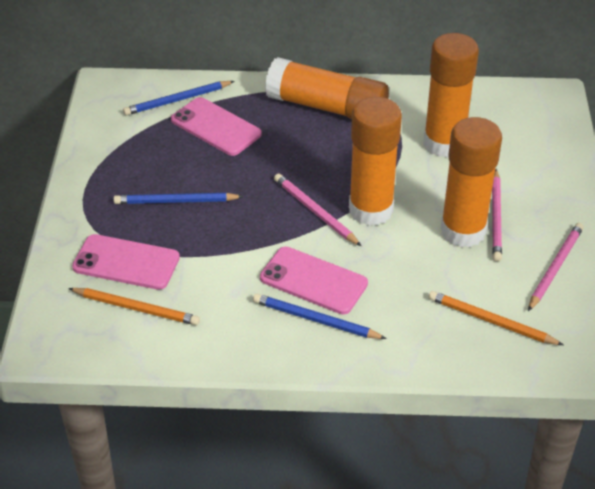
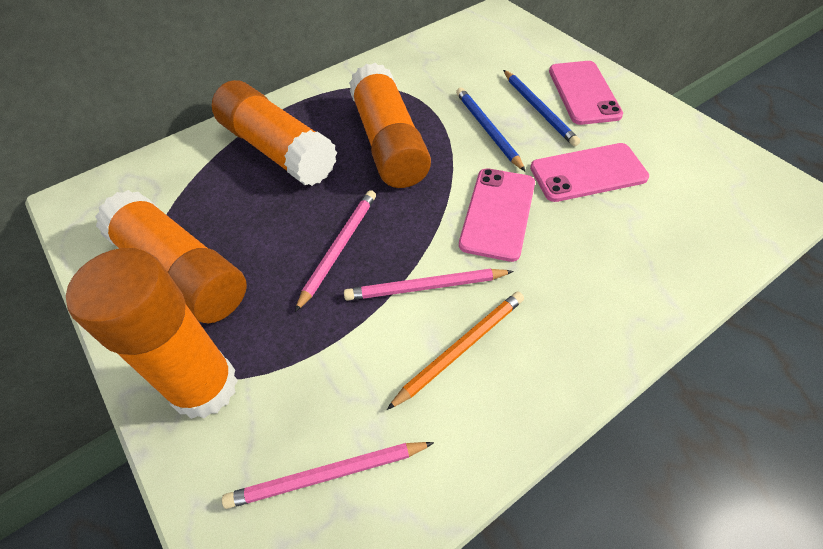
blue pencil: 3 -> 2
orange pencil: 2 -> 1

